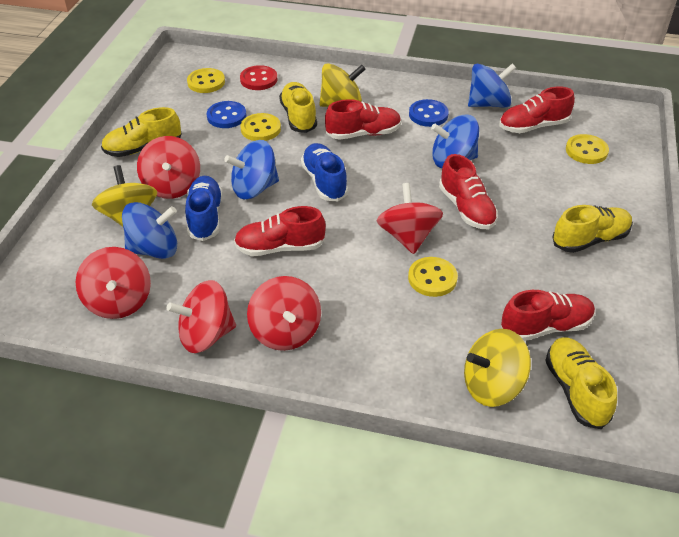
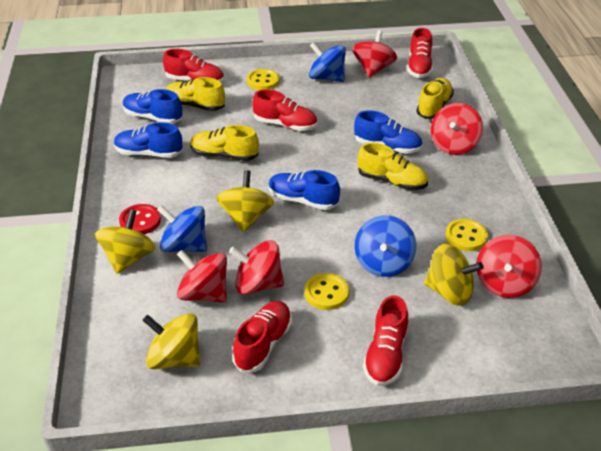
blue button: 2 -> 0
blue shoe: 2 -> 4
blue spinning top: 4 -> 3
yellow button: 4 -> 3
yellow spinning top: 3 -> 4

